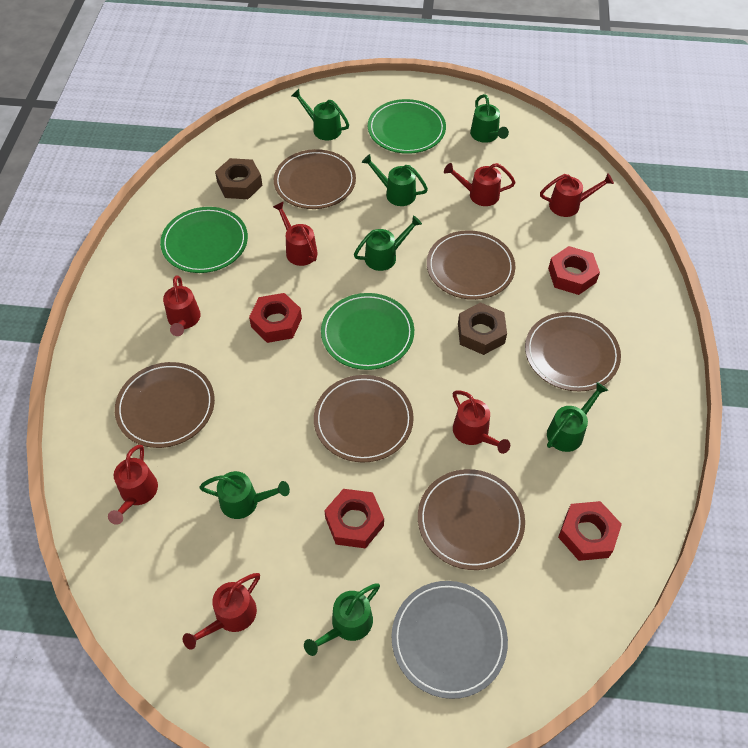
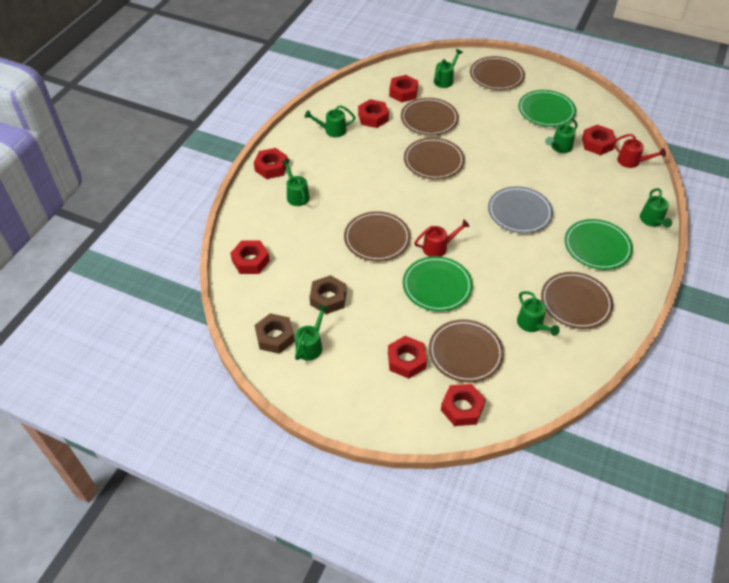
red nut: 4 -> 7
red watering can: 7 -> 2

